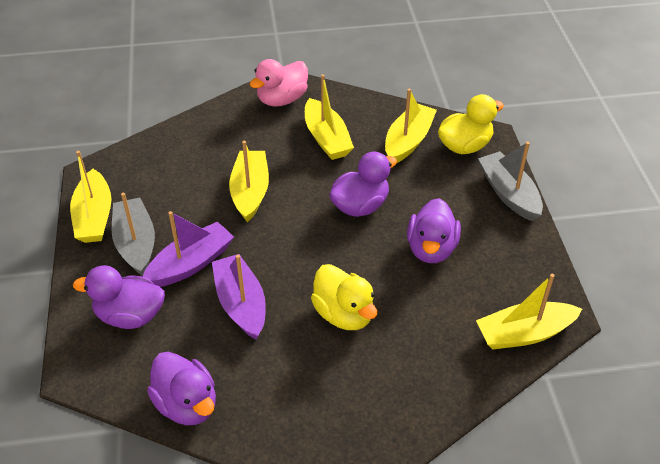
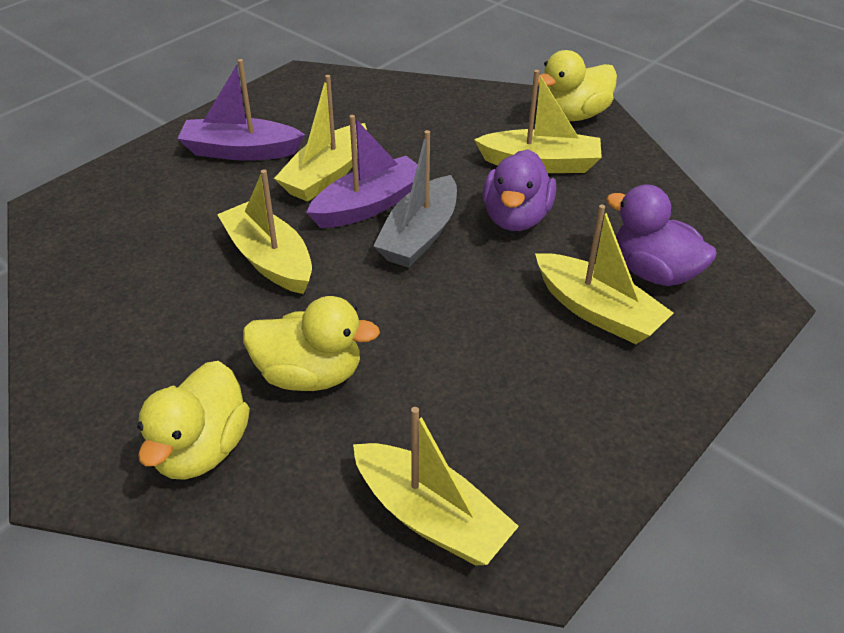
grey boat: 2 -> 1
pink duck: 1 -> 0
purple duck: 4 -> 2
yellow duck: 2 -> 3

